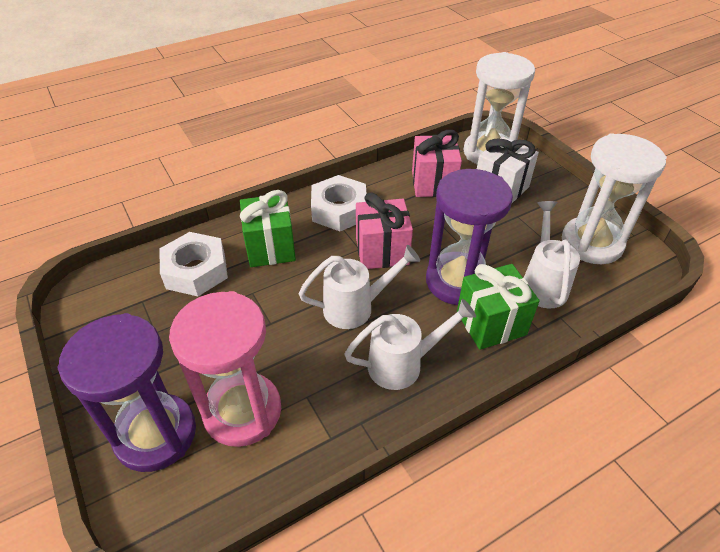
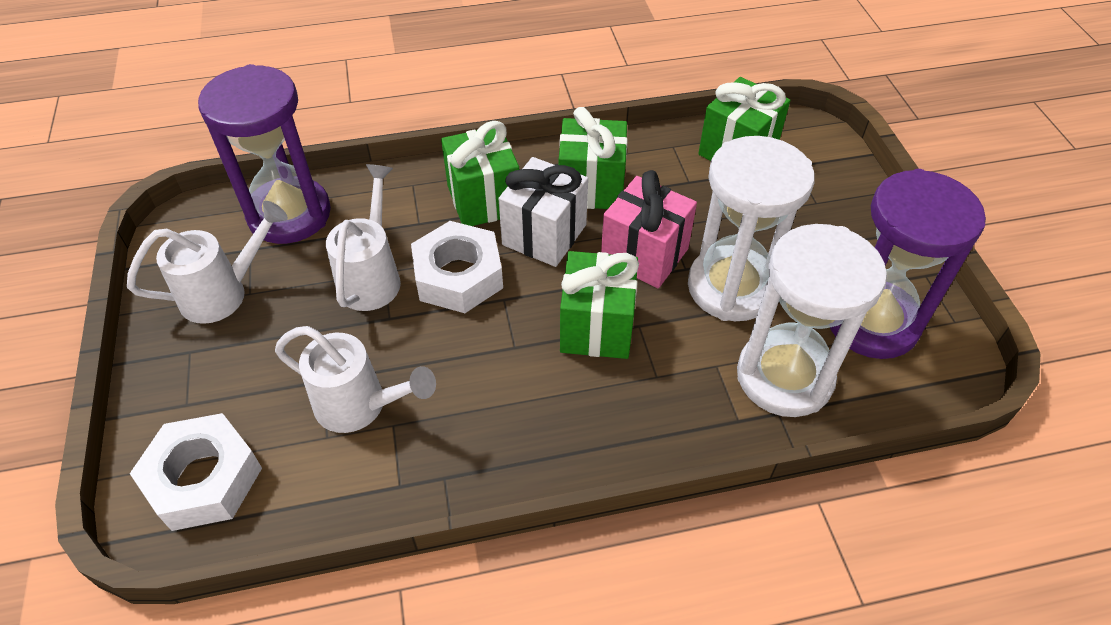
green gift: 2 -> 4
pink gift: 2 -> 1
pink hourglass: 1 -> 0

